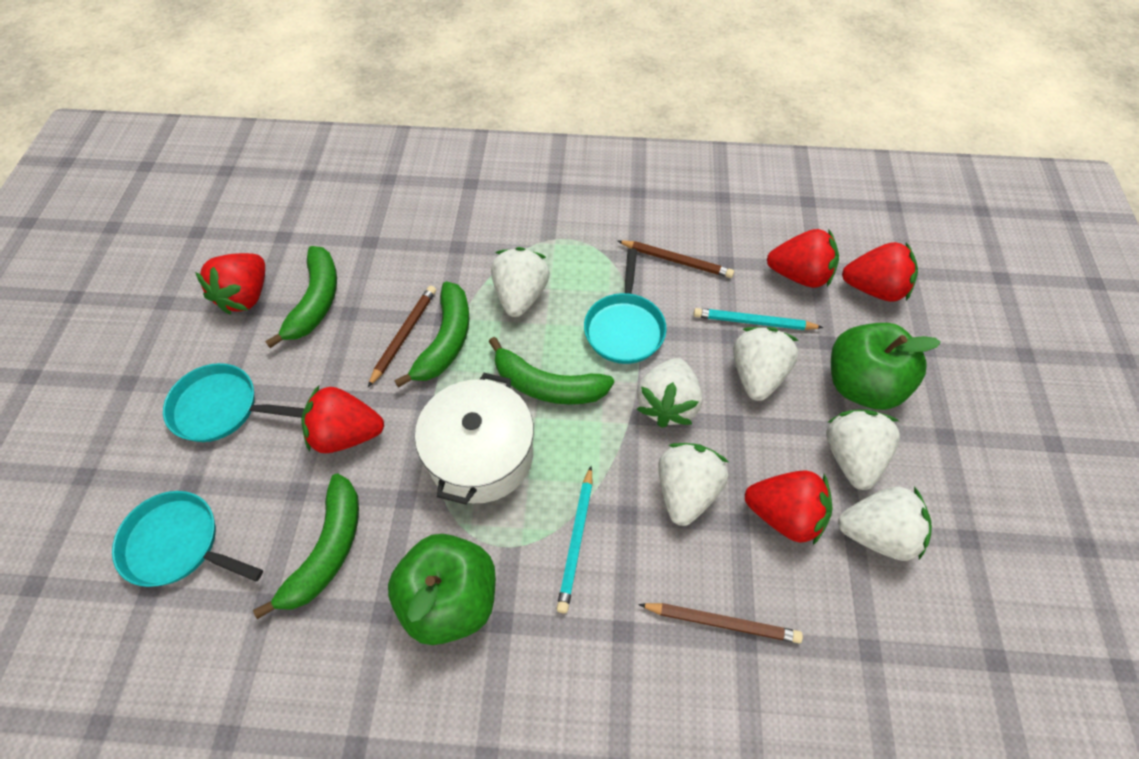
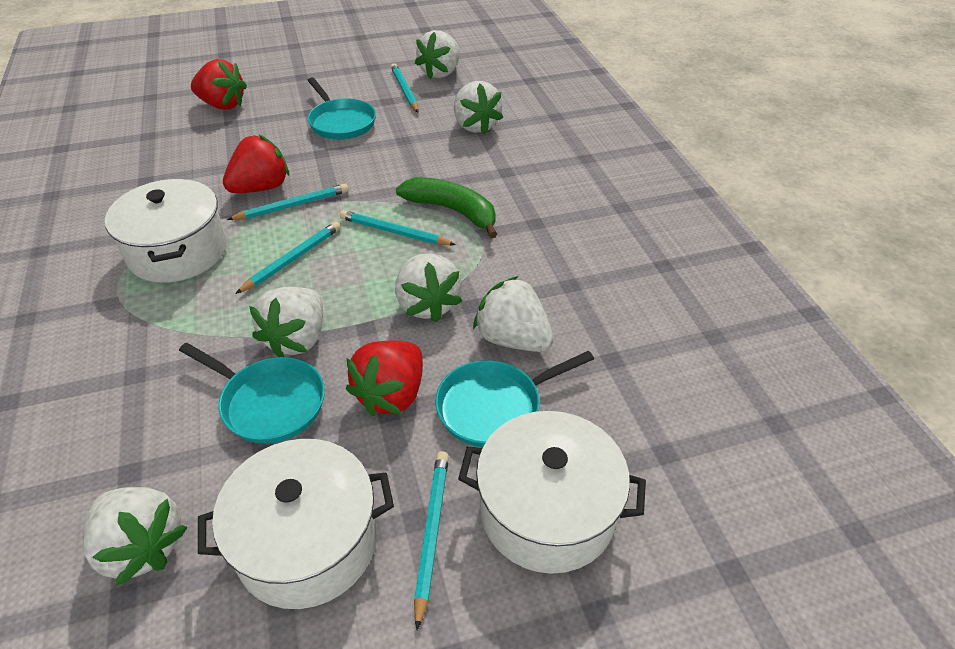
brown pencil: 3 -> 0
green apple: 2 -> 0
green banana: 4 -> 1
red strawberry: 5 -> 3
turquoise pencil: 2 -> 5
white pot: 1 -> 3

